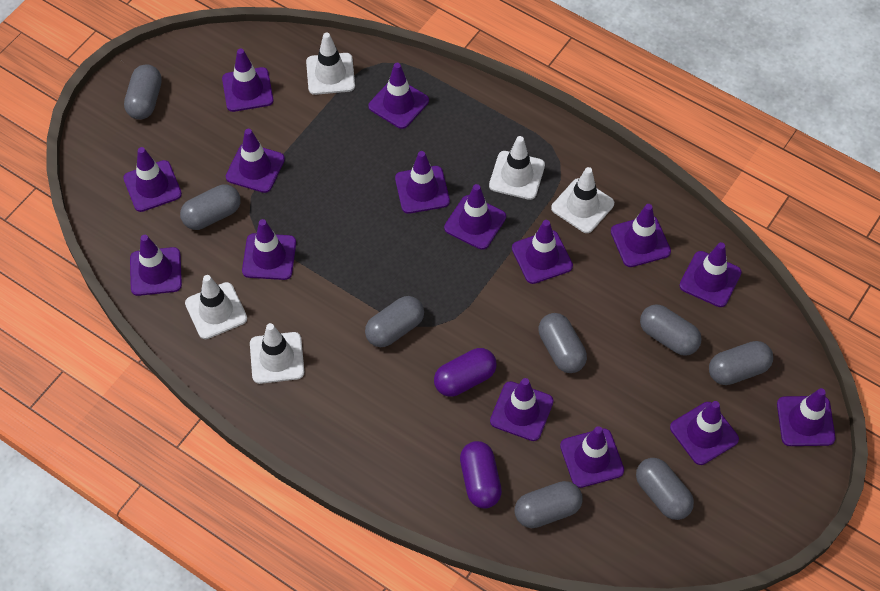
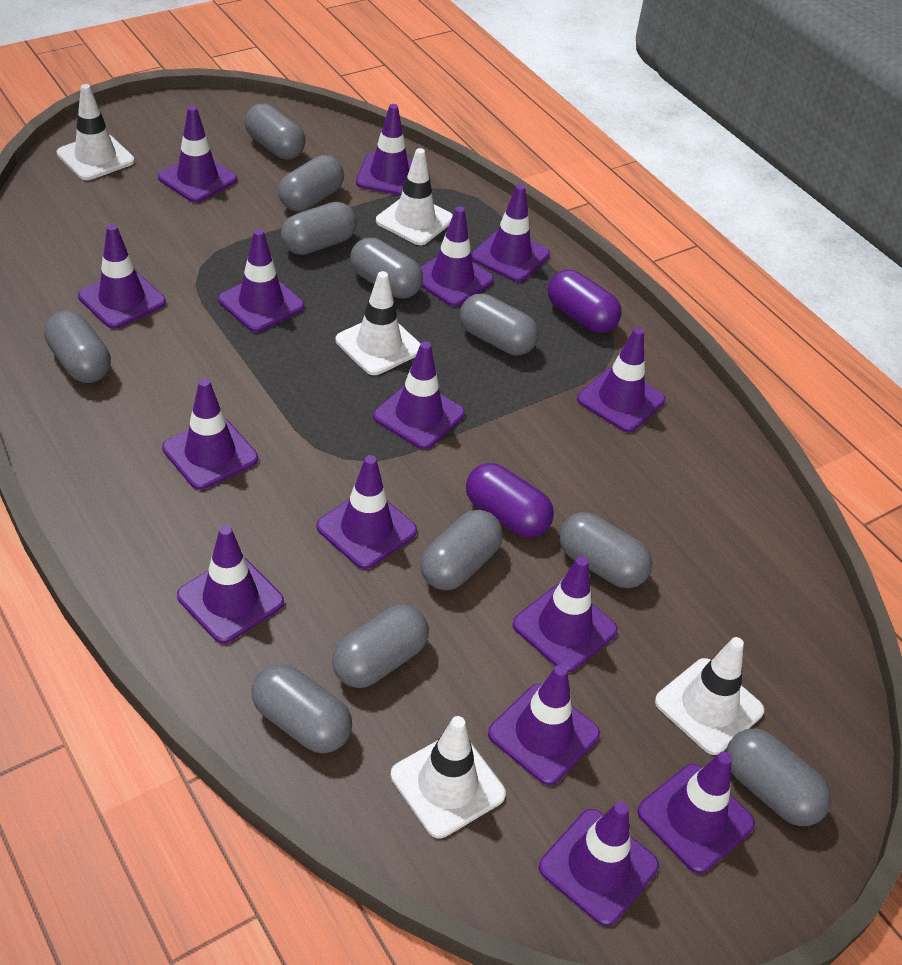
grey capsule: 8 -> 11

